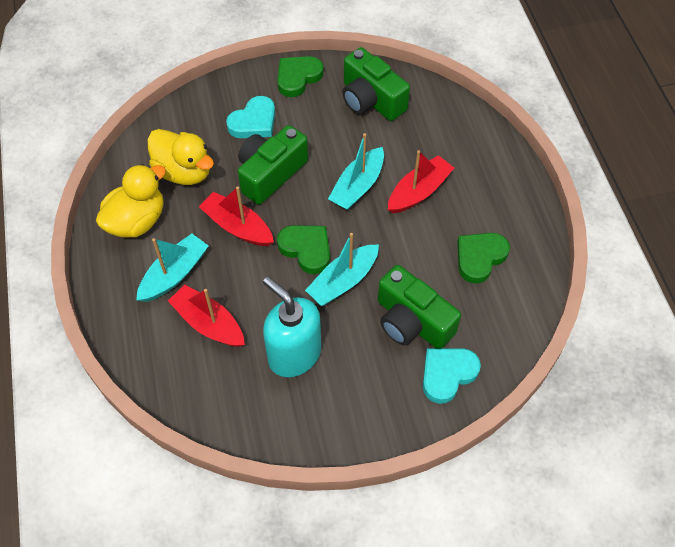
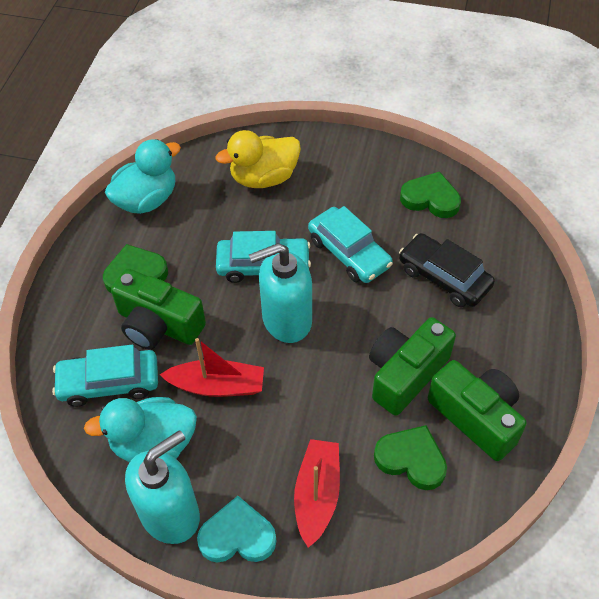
black car: 0 -> 1
red boat: 3 -> 2
turquoise boat: 3 -> 0
turquoise car: 0 -> 3
turquoise duck: 0 -> 2
turquoise heart: 2 -> 1
turquoise soap dispenser: 1 -> 2
yellow duck: 2 -> 1

